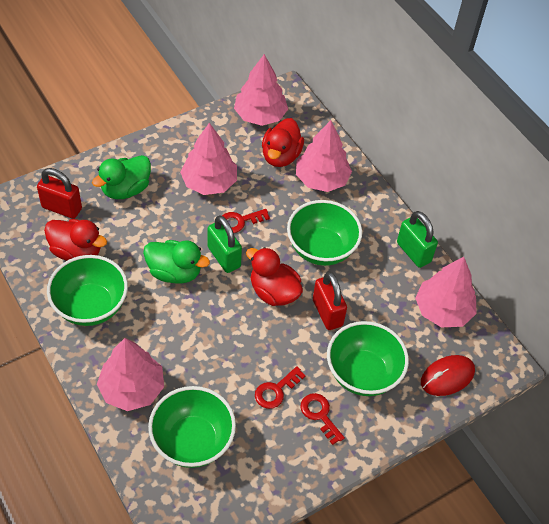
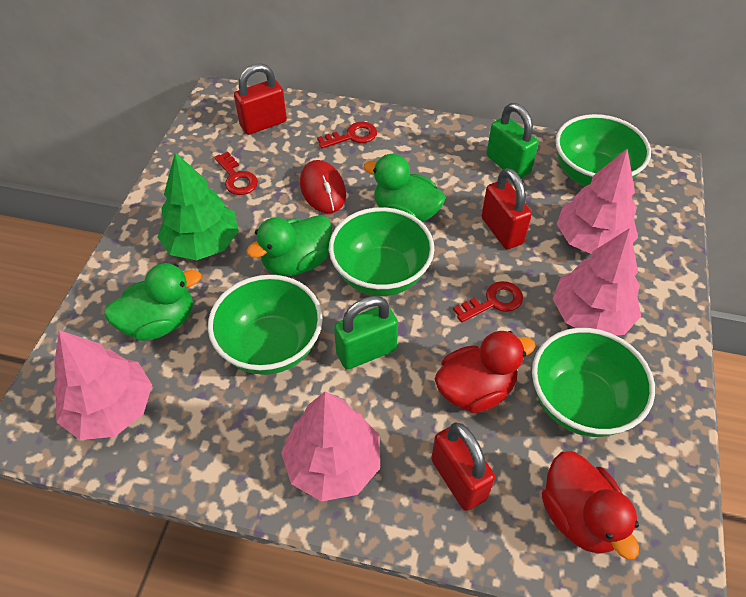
green duck: 2 -> 3
green tree: 0 -> 1
pink tree: 5 -> 4
red duck: 3 -> 2
red padlock: 2 -> 3

